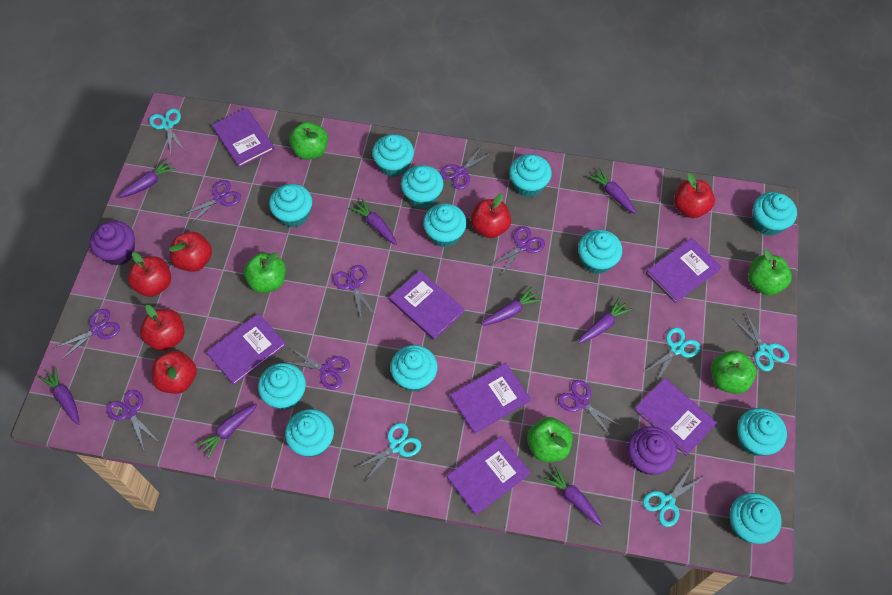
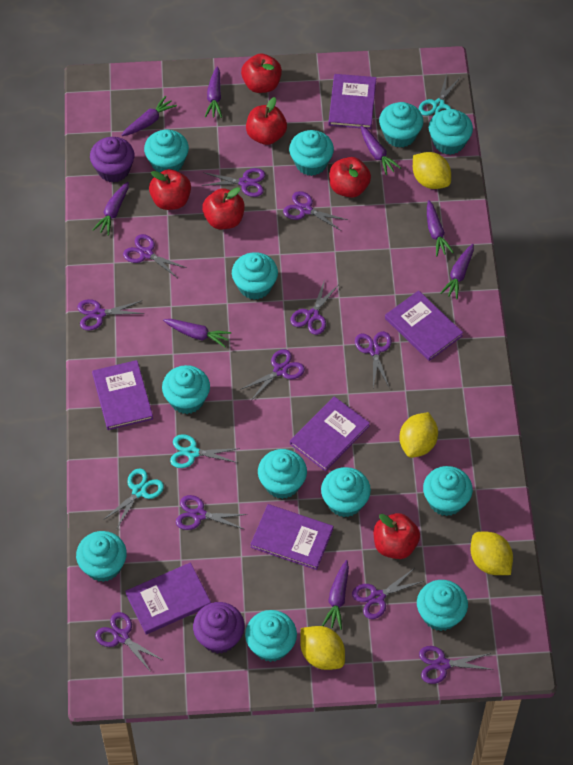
green apple: 5 -> 0
purple book: 7 -> 6
purple scissors: 8 -> 11
turquoise scissors: 5 -> 3
yellow lemon: 0 -> 4

